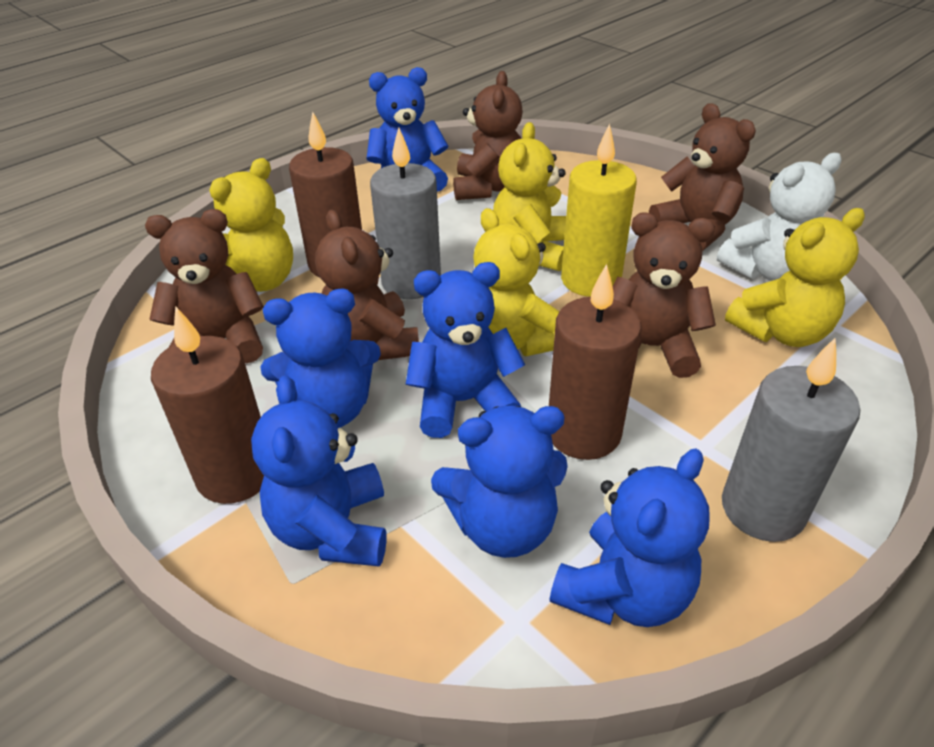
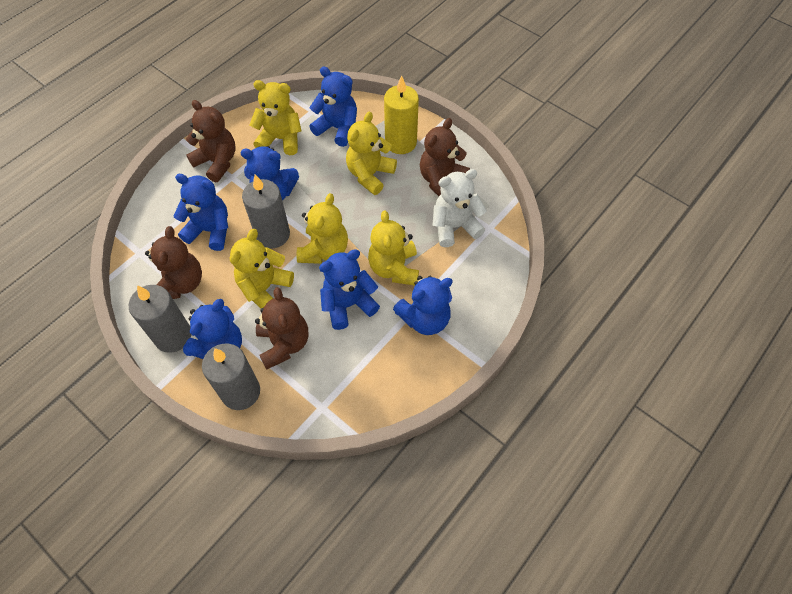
brown candle: 3 -> 0
brown teddy bear: 5 -> 4
grey candle: 2 -> 3
yellow teddy bear: 4 -> 5

